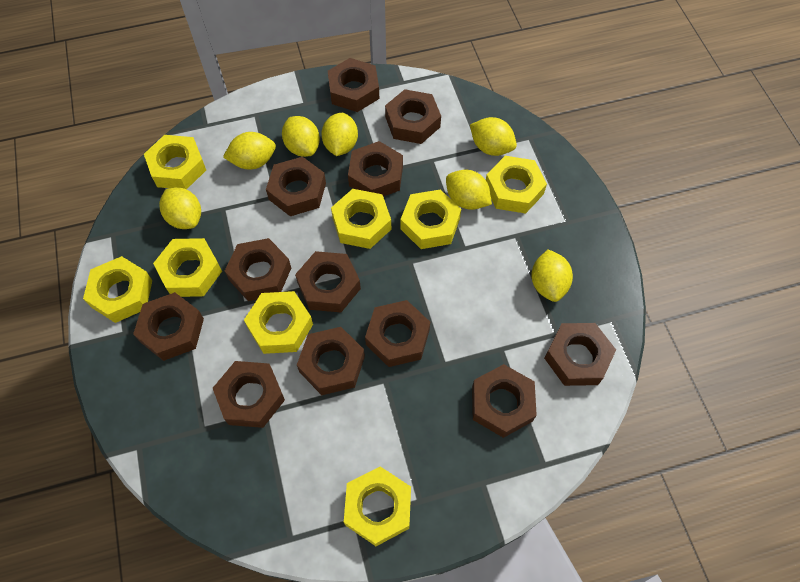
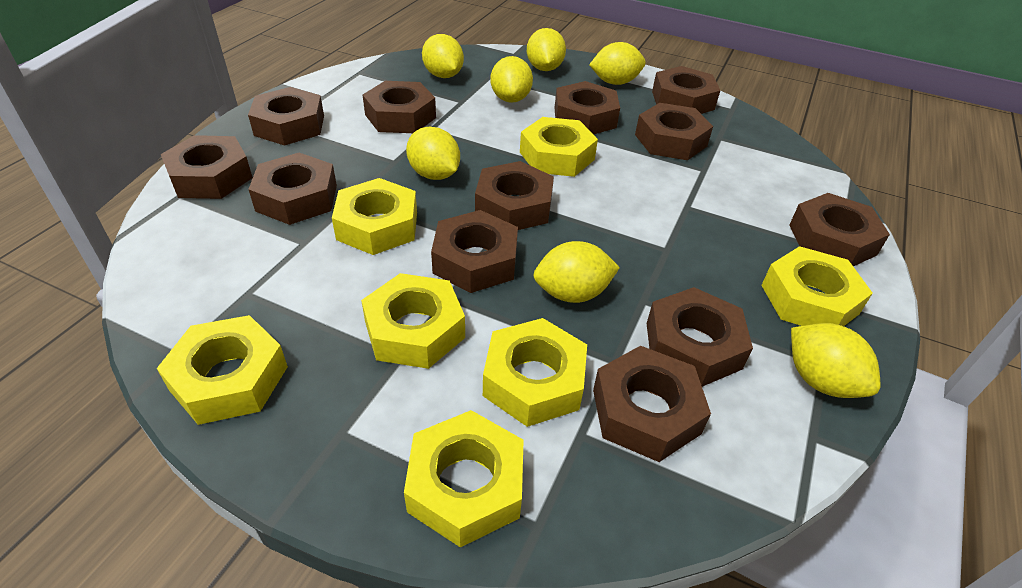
yellow nut: 8 -> 7

